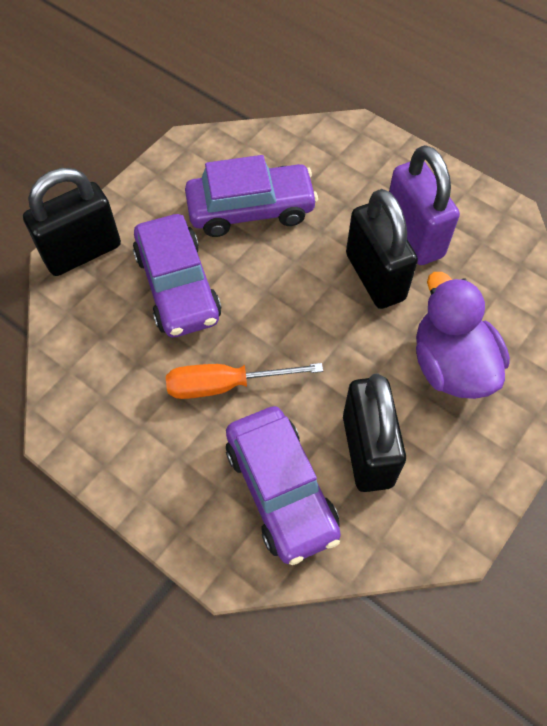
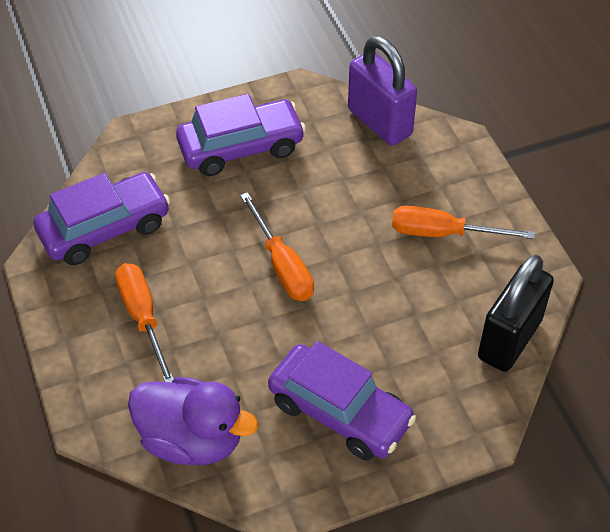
black padlock: 3 -> 1
orange screwdriver: 1 -> 3

